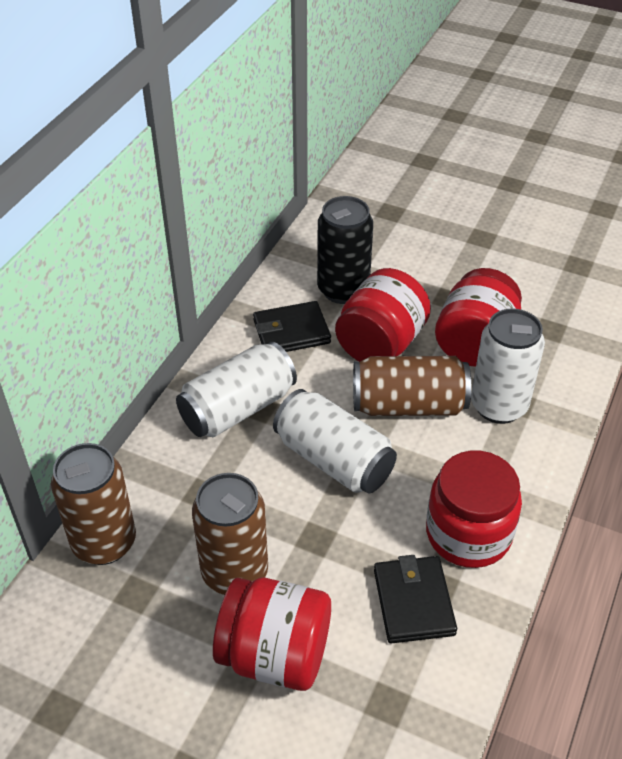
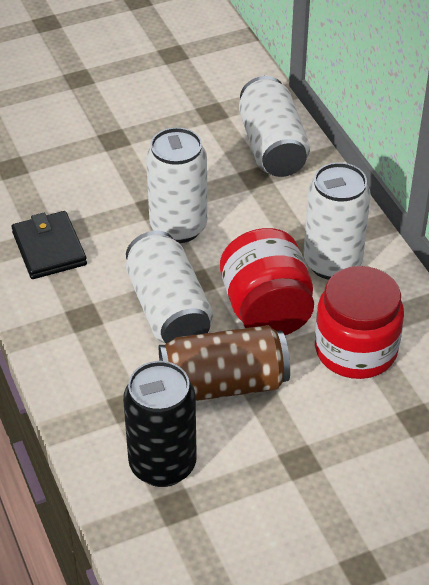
black wallet: 2 -> 1
brown can: 3 -> 1
red jar: 4 -> 2
white can: 3 -> 4

